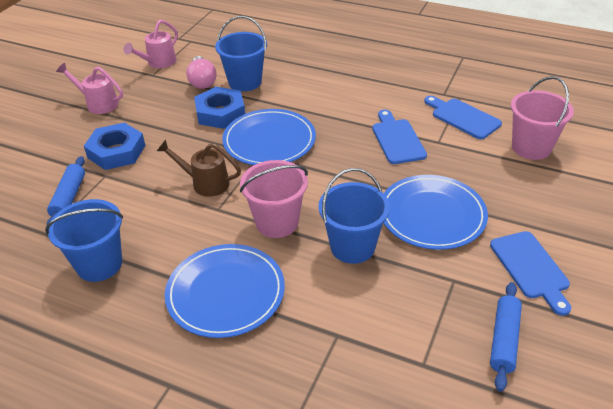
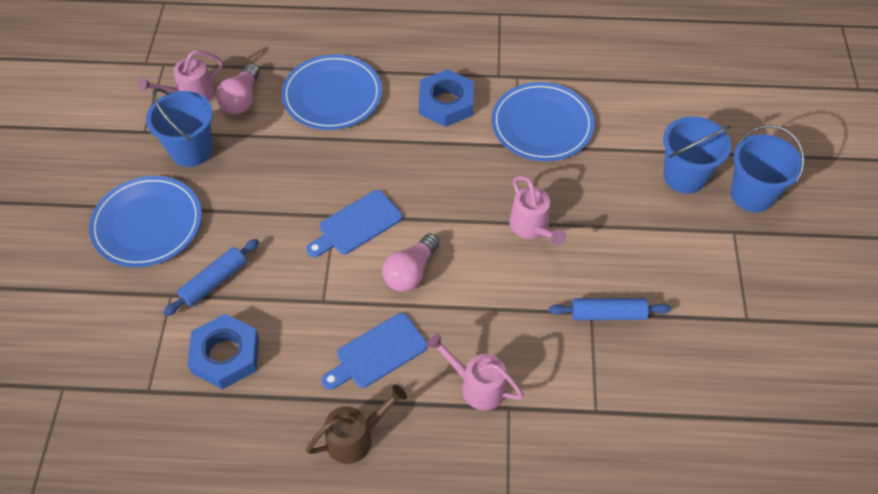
blue cutting board: 3 -> 2
pink bucket: 2 -> 0
pink light bulb: 1 -> 2
pink watering can: 2 -> 3

